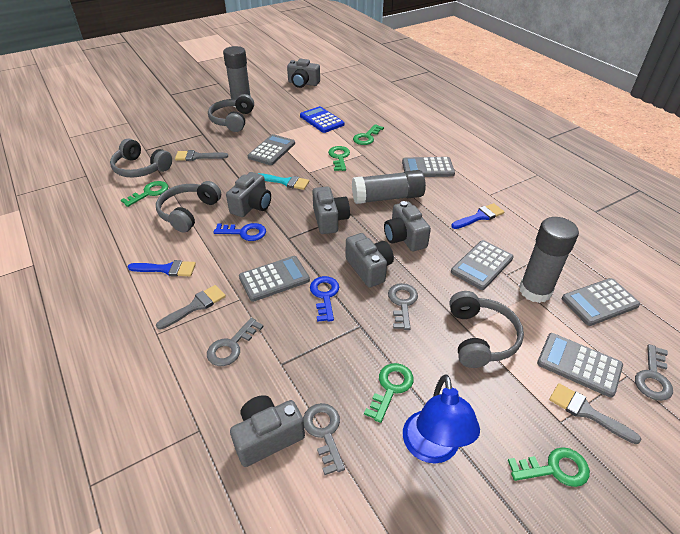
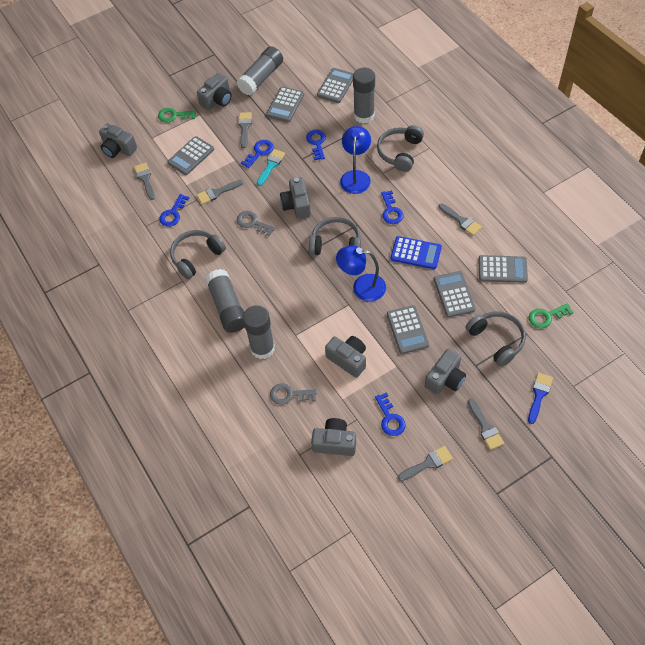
blue brush: 2 -> 1
blue key: 2 -> 5
blue lamp: 1 -> 2
green key: 5 -> 2
grey brush: 3 -> 6
grey glue stick: 3 -> 4
grey key: 4 -> 2

